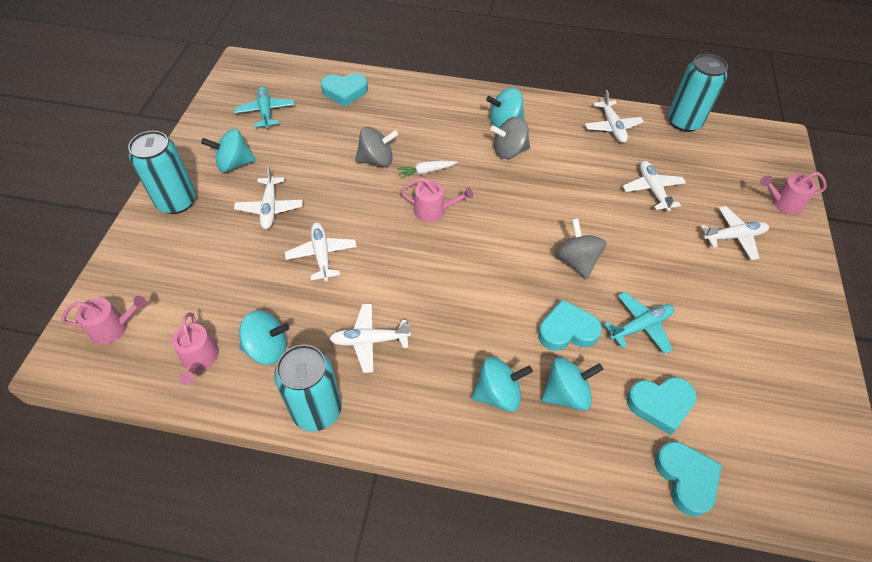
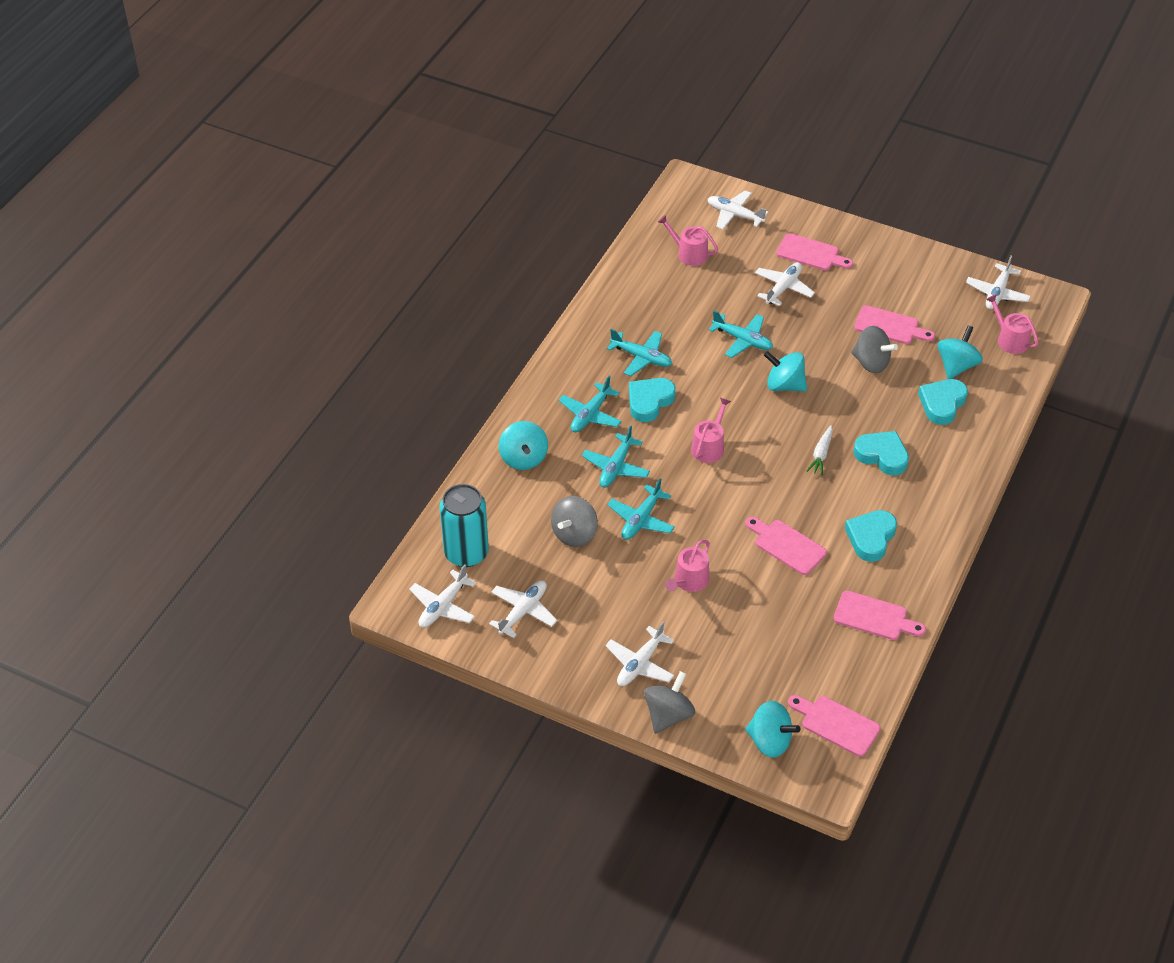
pink cutting board: 0 -> 5
turquoise can: 3 -> 1
turquoise plane: 2 -> 5
turquoise spinning top: 5 -> 4

